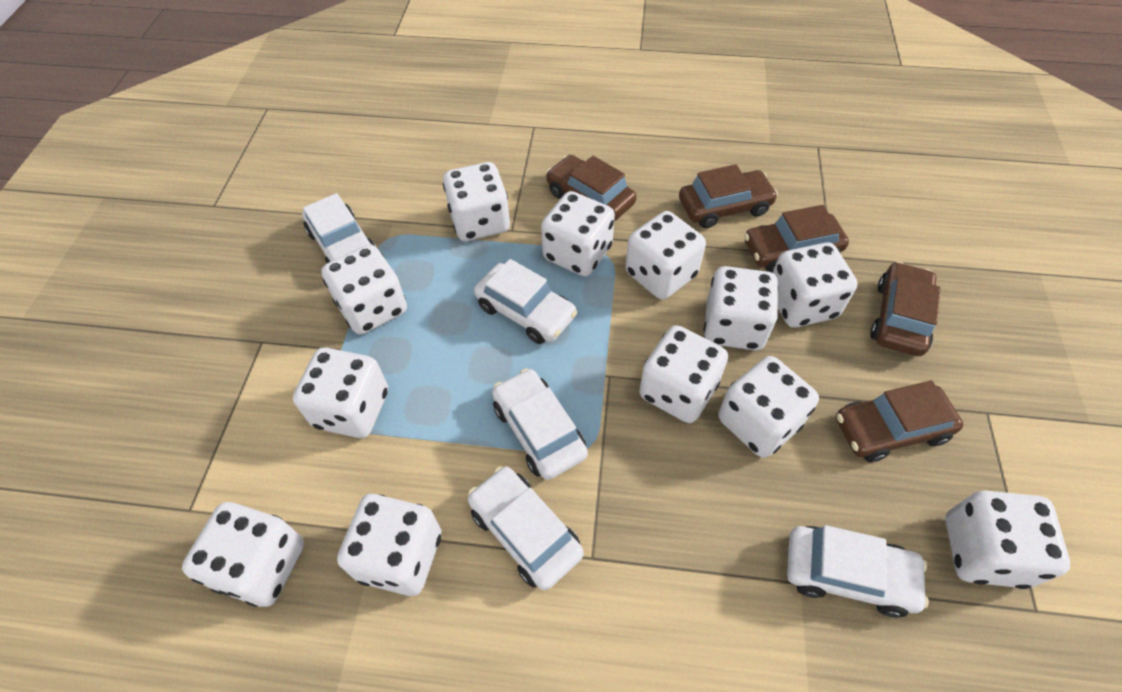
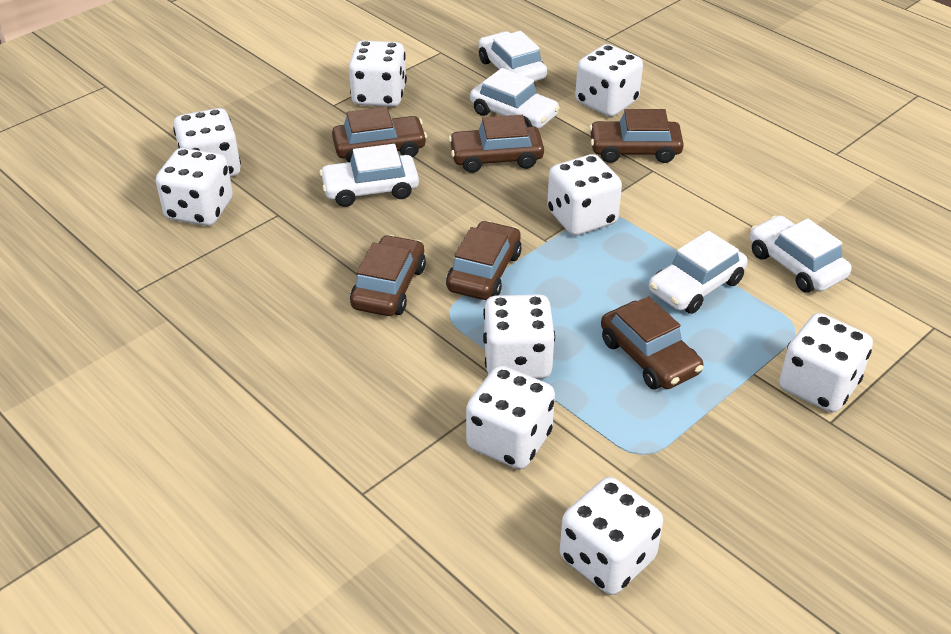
brown car: 5 -> 6
white dice: 12 -> 9

